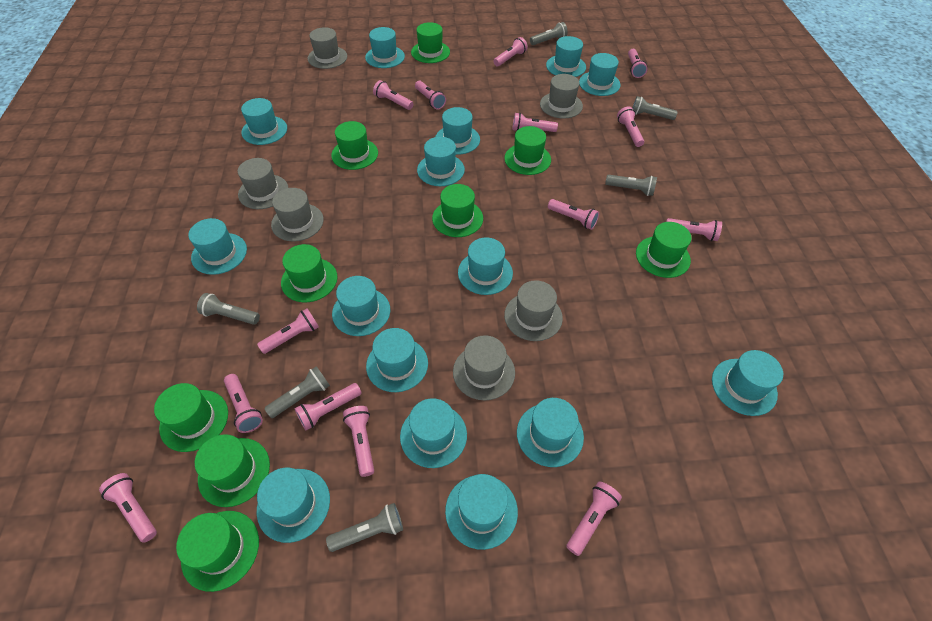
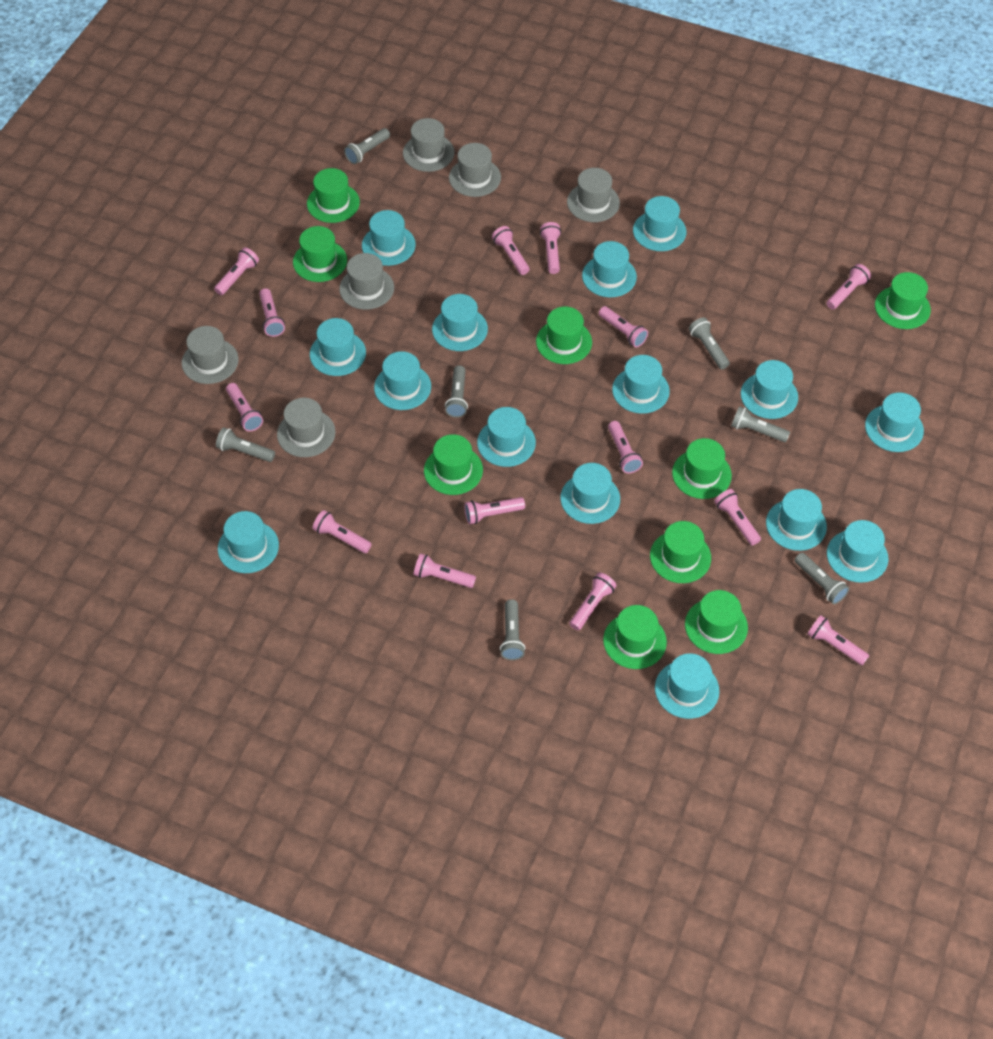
grey flashlight: 6 -> 7

